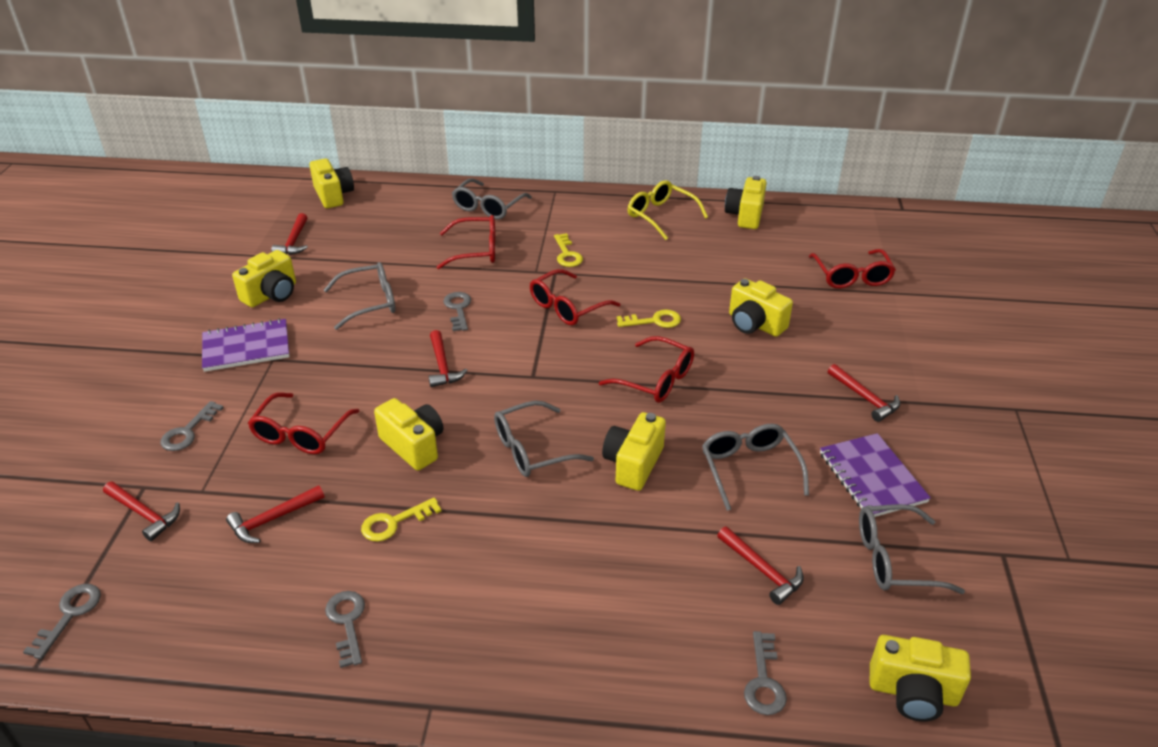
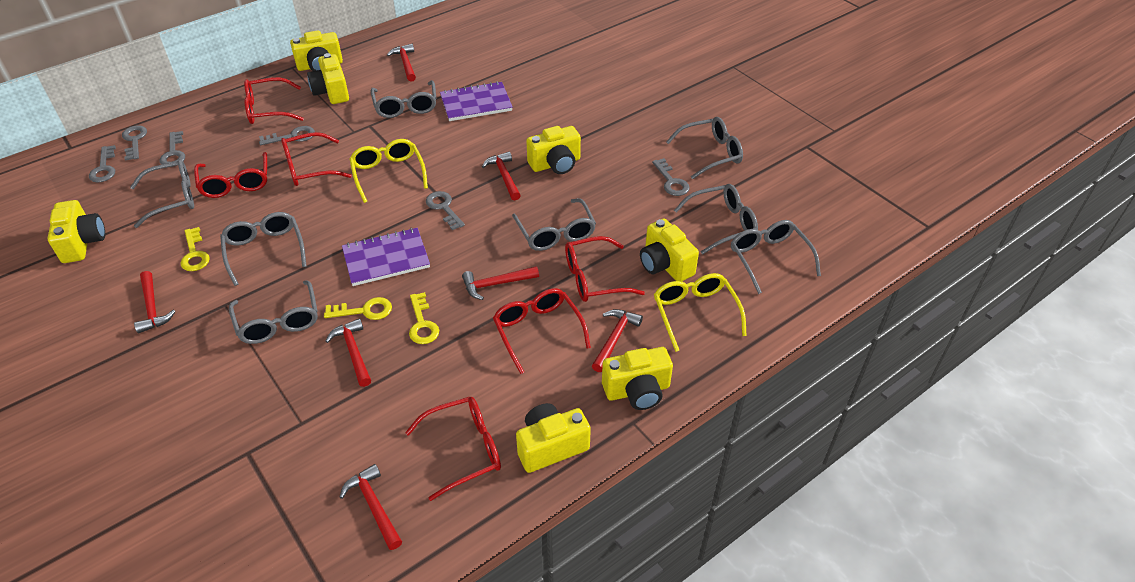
grey glasses: 5 -> 8
grey key: 5 -> 6
red glasses: 5 -> 6
red hammer: 6 -> 7
yellow glasses: 1 -> 2

